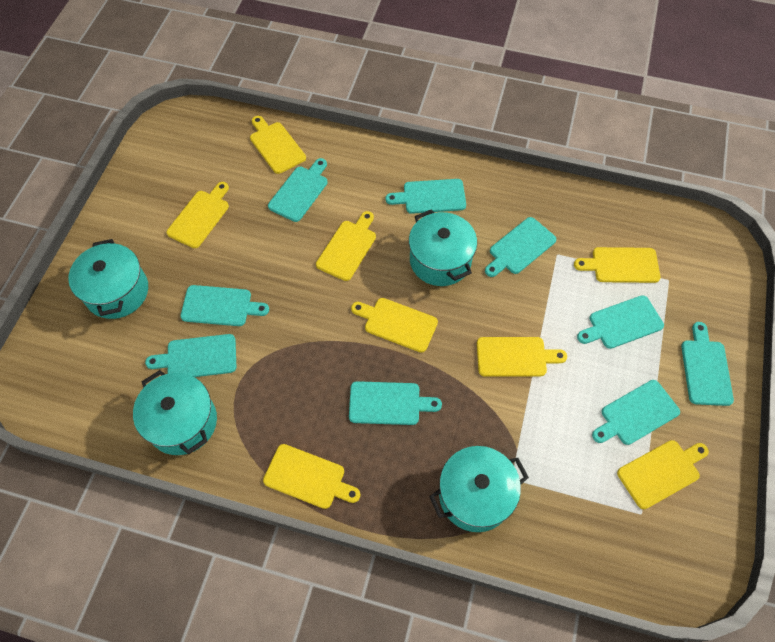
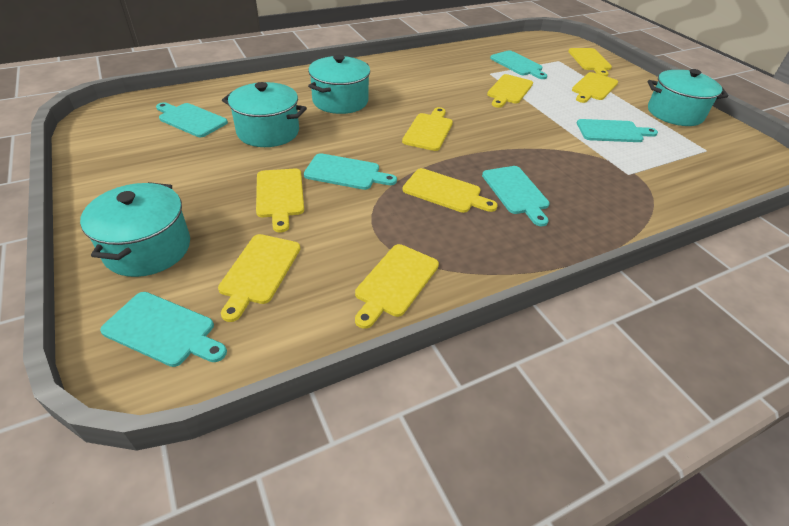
turquoise cutting board: 9 -> 6

